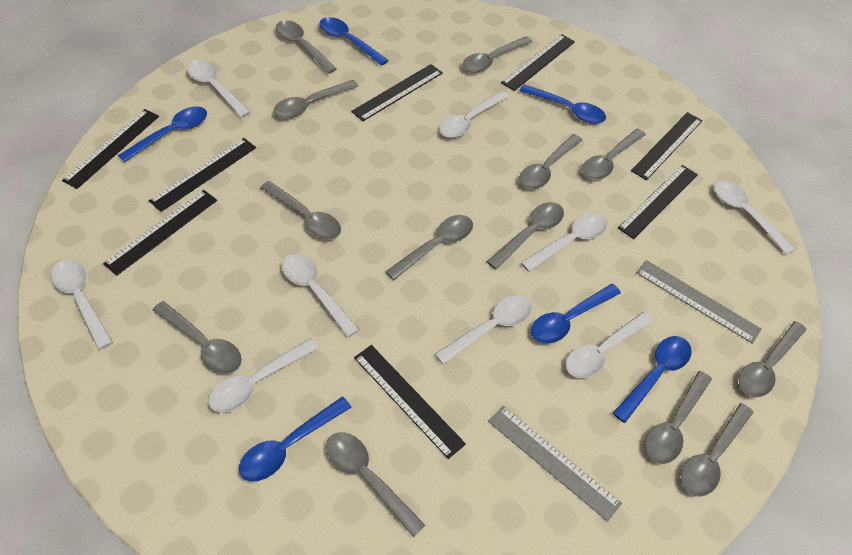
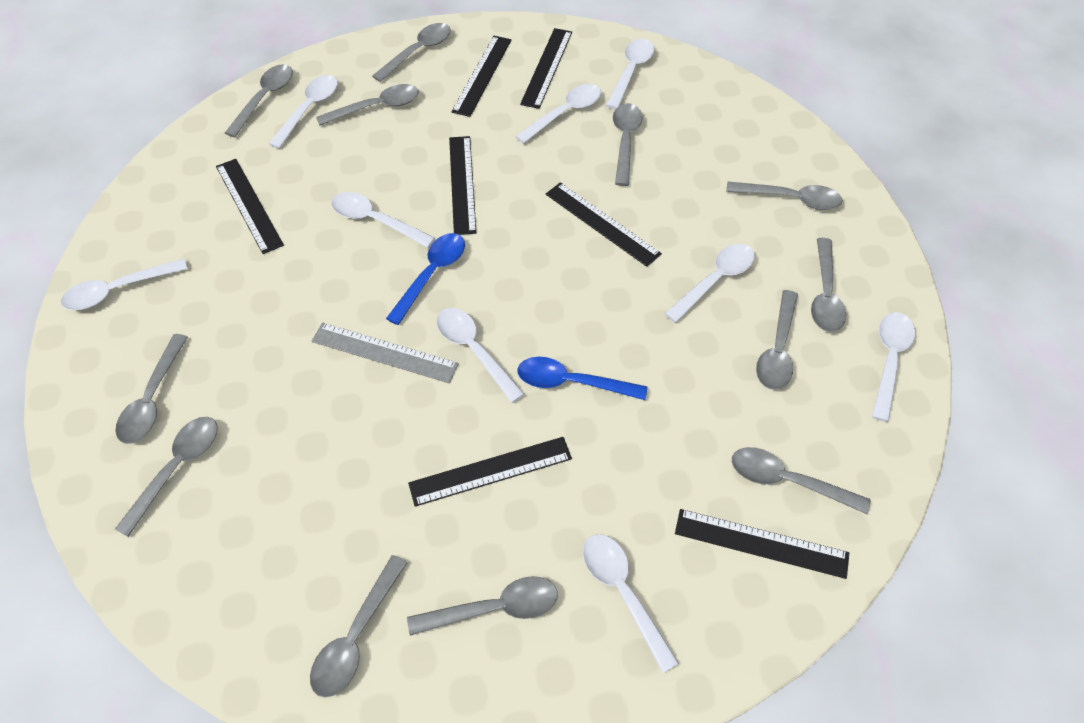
black ruler: 8 -> 7
blue spoon: 6 -> 2
grey ruler: 2 -> 1
grey spoon: 13 -> 12

